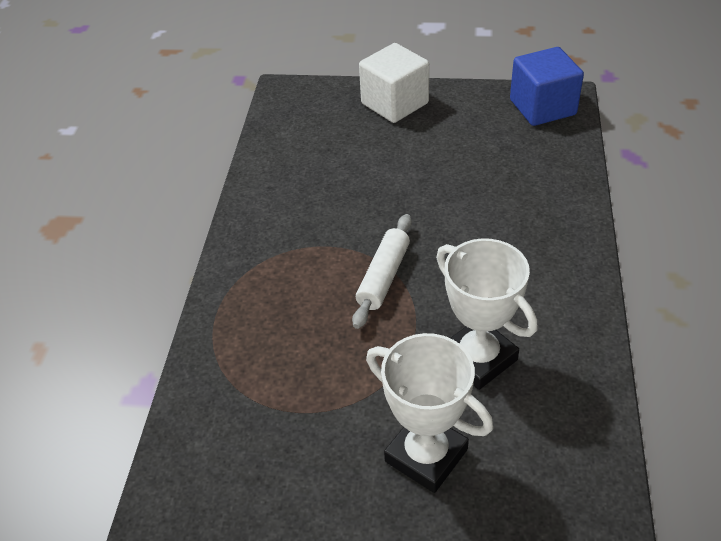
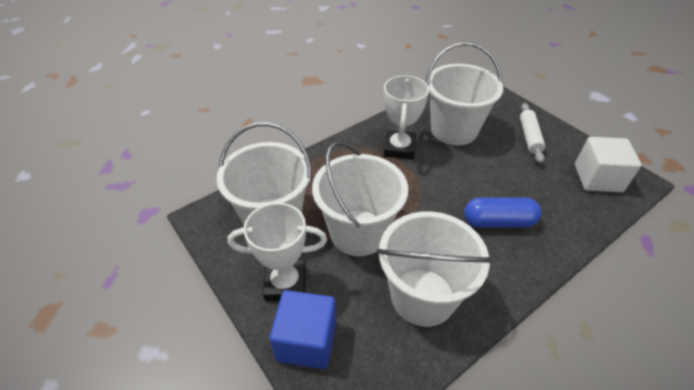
blue capsule: 0 -> 1
white bucket: 0 -> 4

